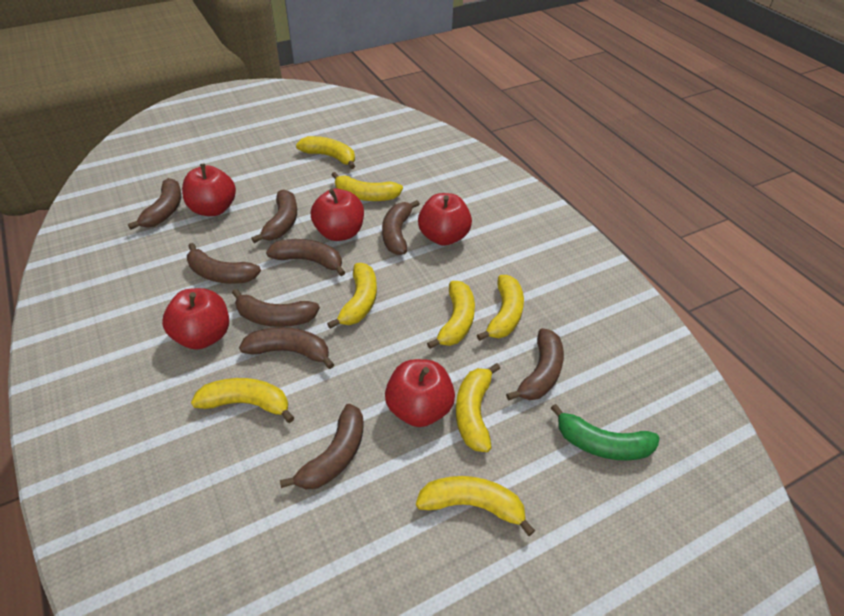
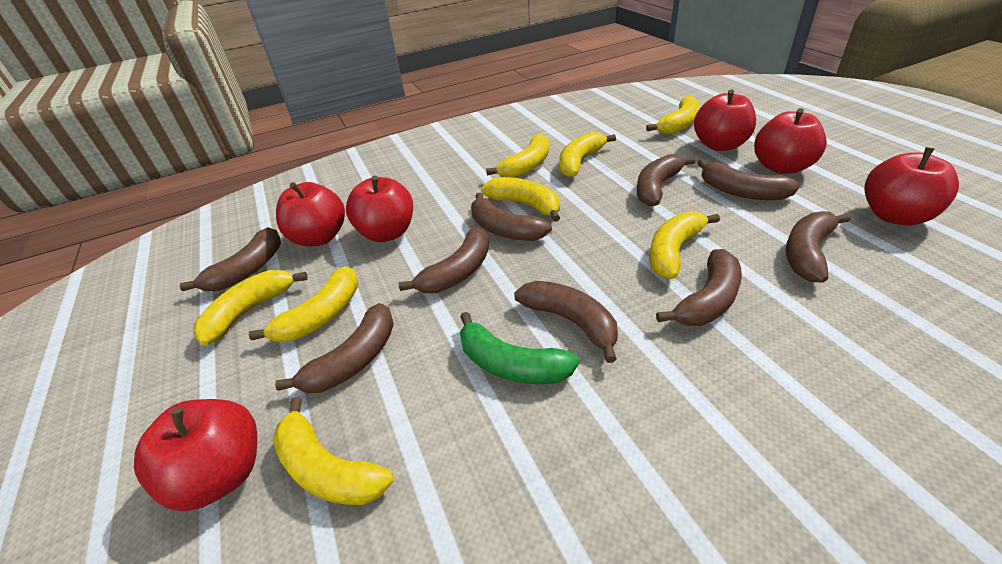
red apple: 5 -> 6

